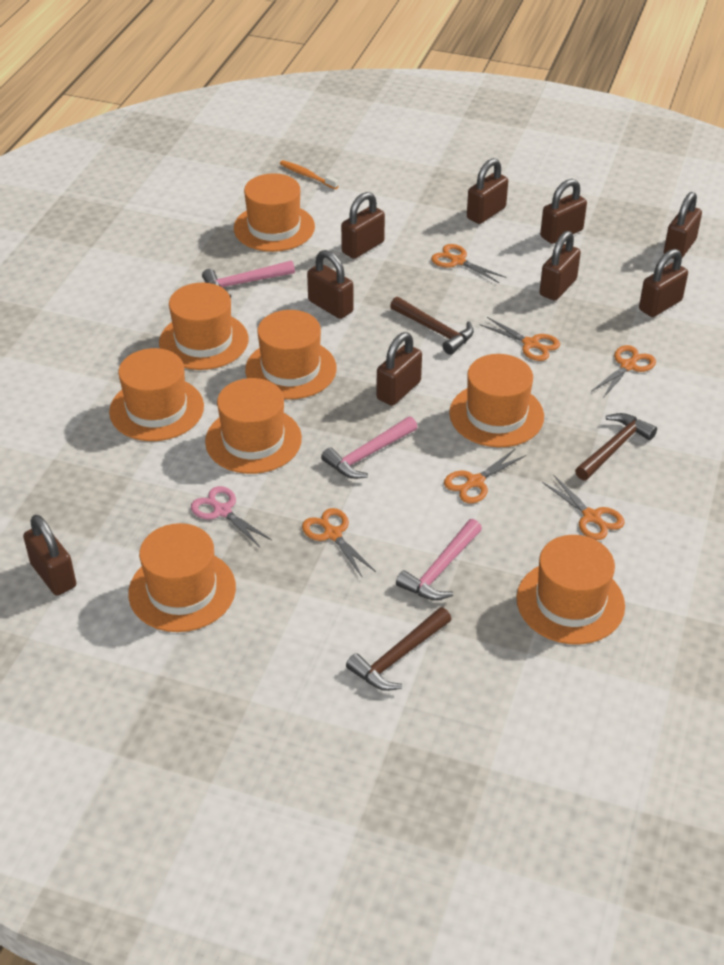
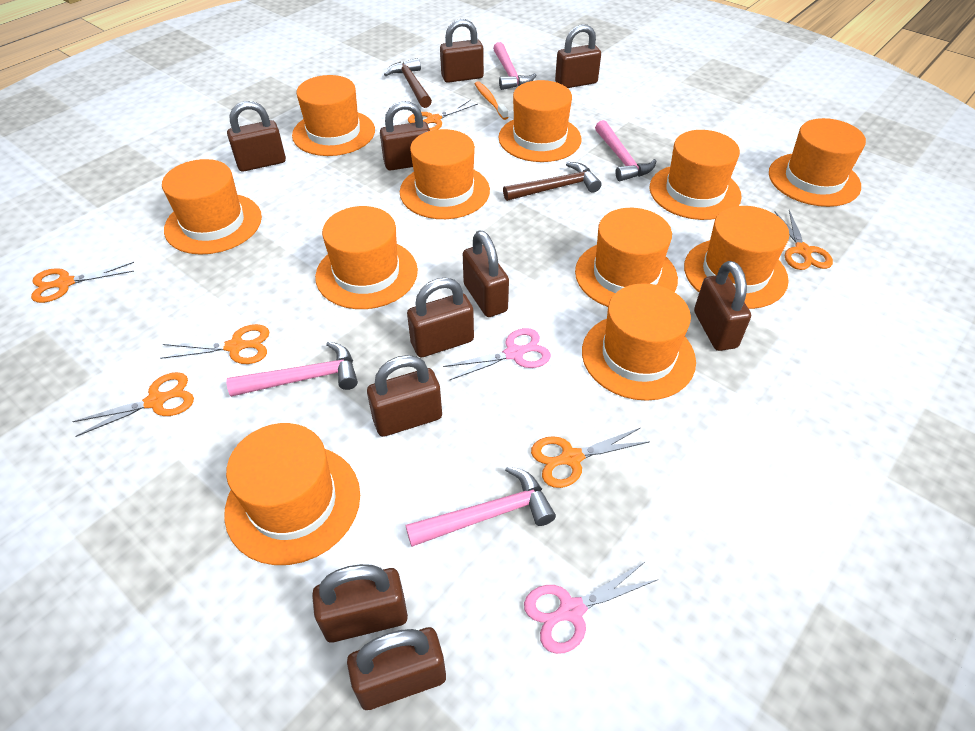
brown hammer: 3 -> 2
brown padlock: 9 -> 10
orange hat: 8 -> 11
pink hammer: 3 -> 4
pink scissors: 1 -> 2

